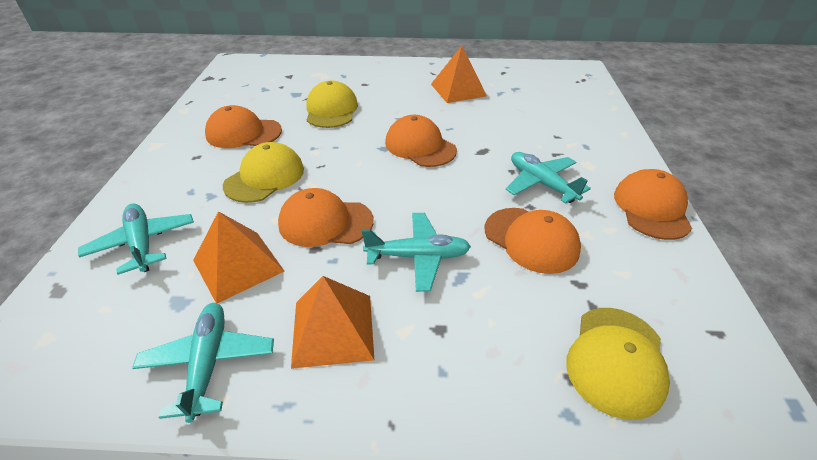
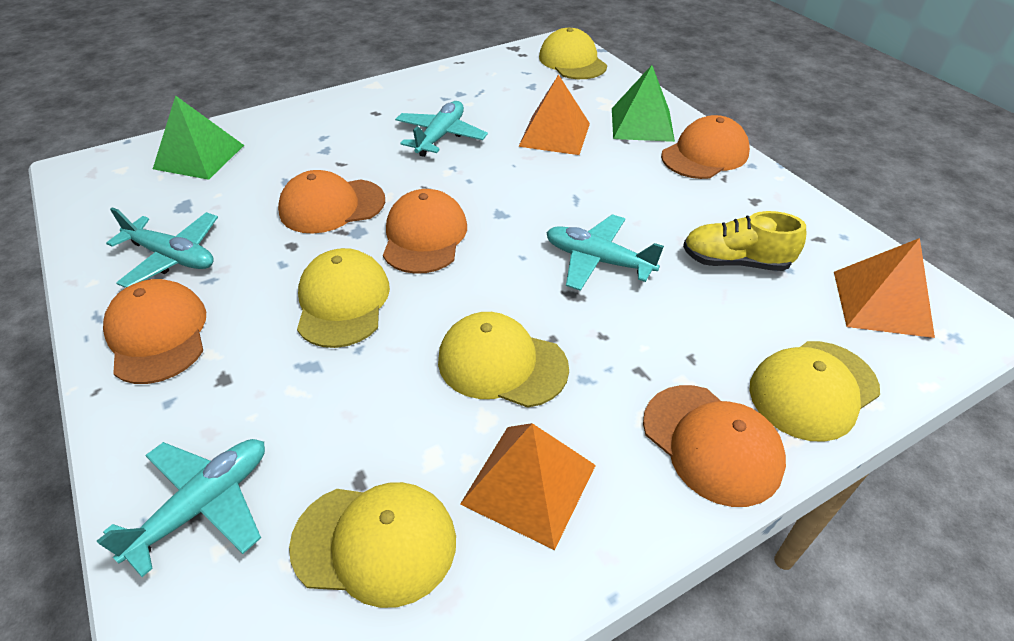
green pyramid: 0 -> 2
yellow cap: 3 -> 5
yellow shoe: 0 -> 1

